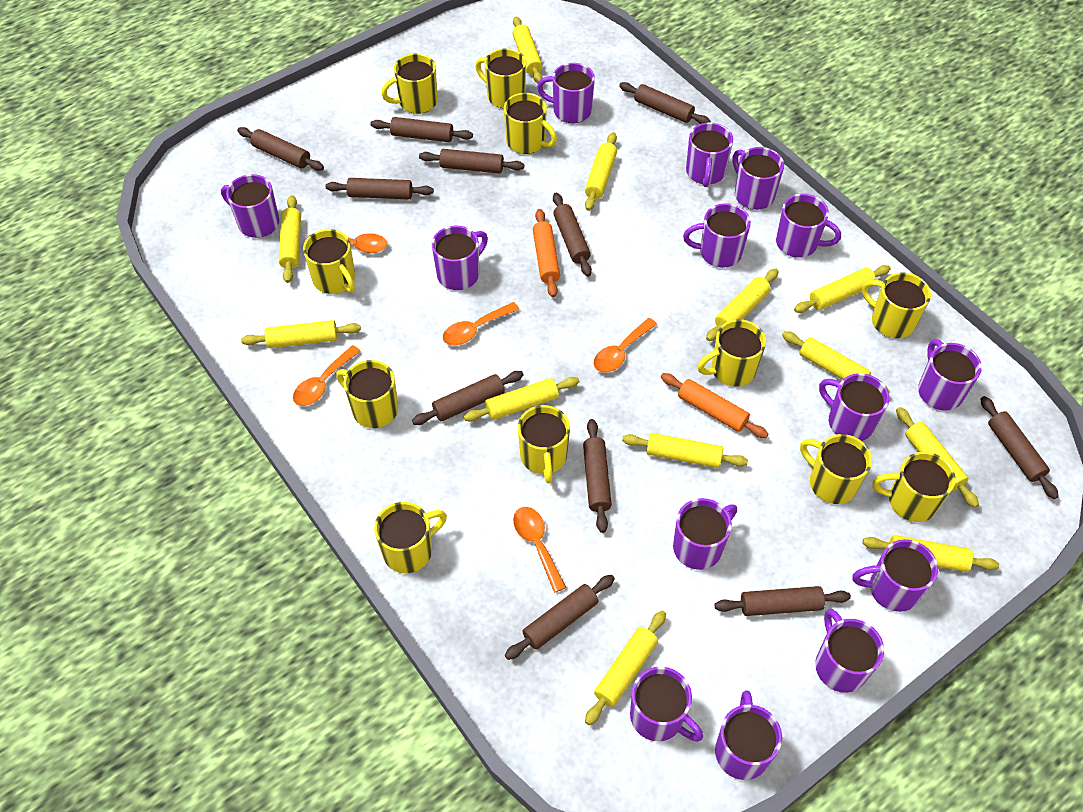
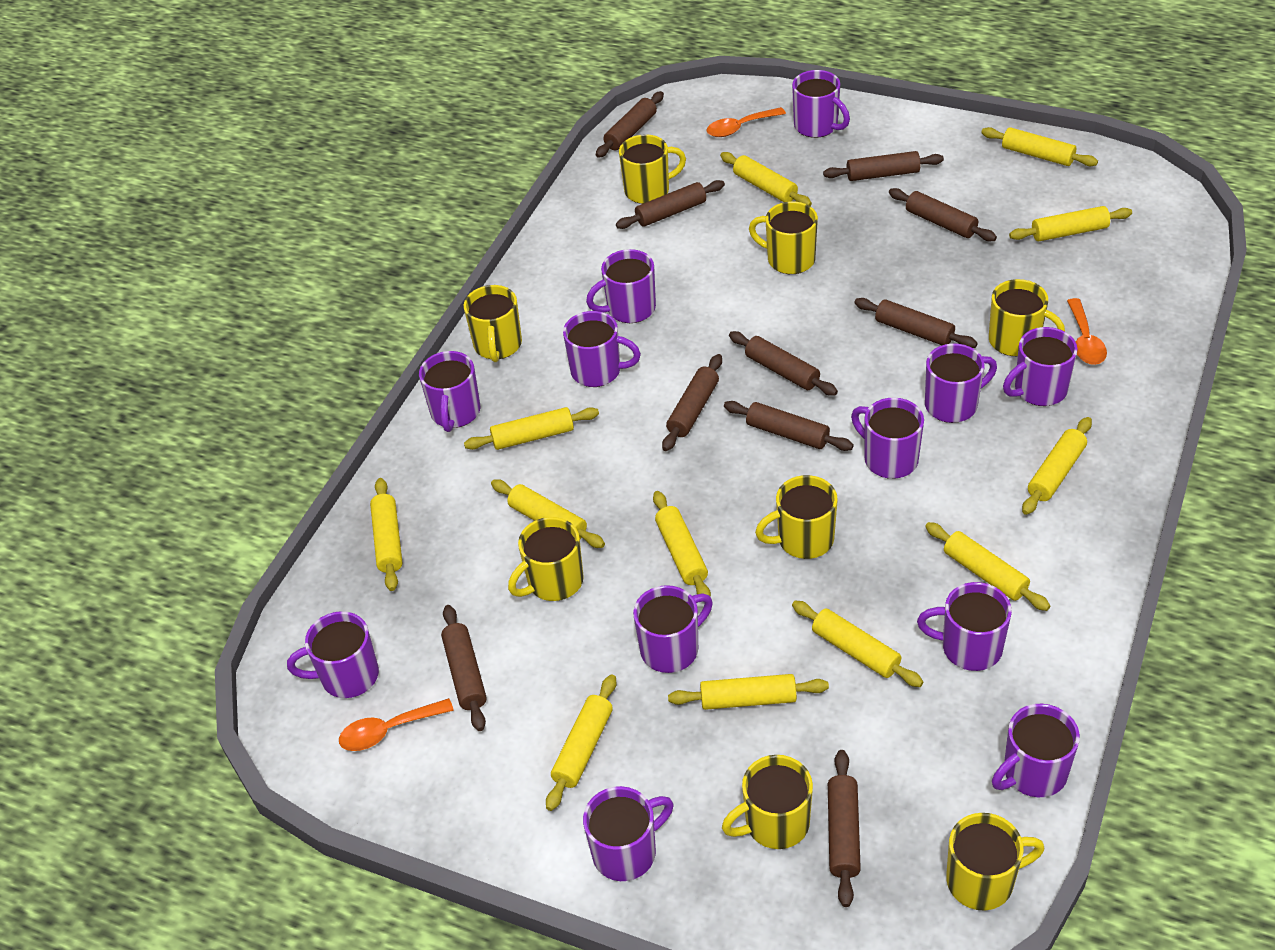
brown rolling pin: 11 -> 10
orange rolling pin: 2 -> 0
orange spoon: 5 -> 3
purple mug: 14 -> 12
yellow mug: 11 -> 8

